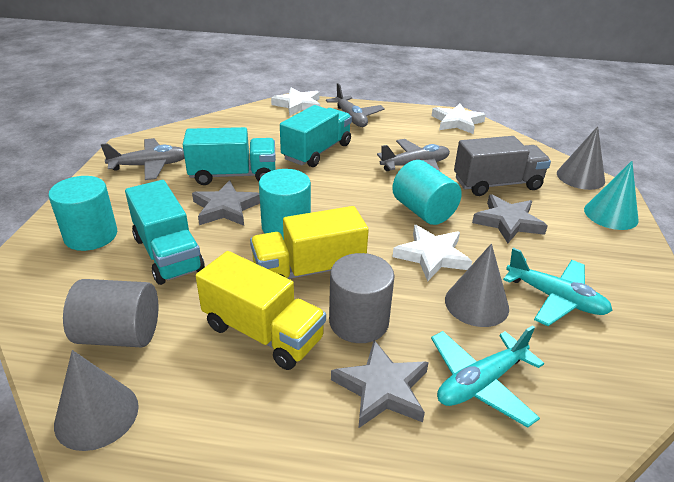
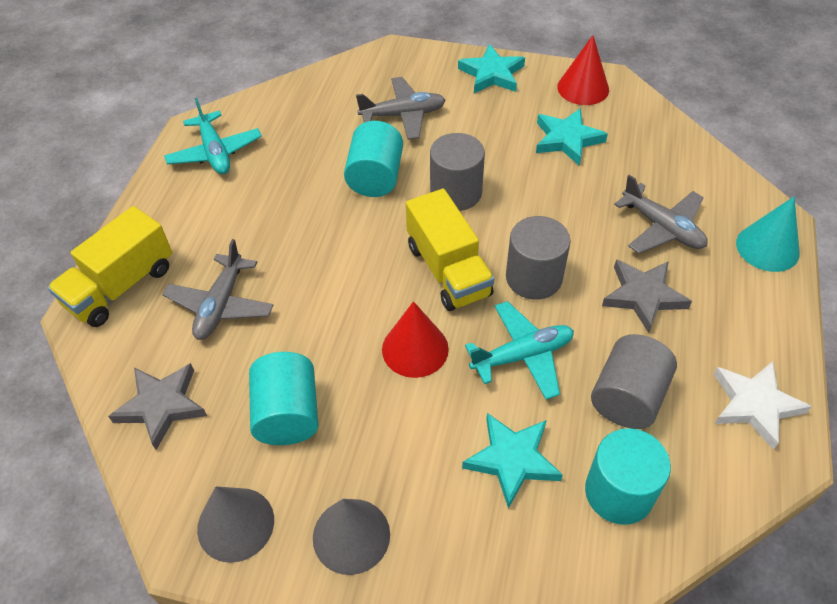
grey cone: 3 -> 2
grey cylinder: 2 -> 3
grey star: 3 -> 2
grey truck: 1 -> 0
red cone: 0 -> 2
turquoise star: 0 -> 3
turquoise truck: 3 -> 0
white star: 3 -> 1

